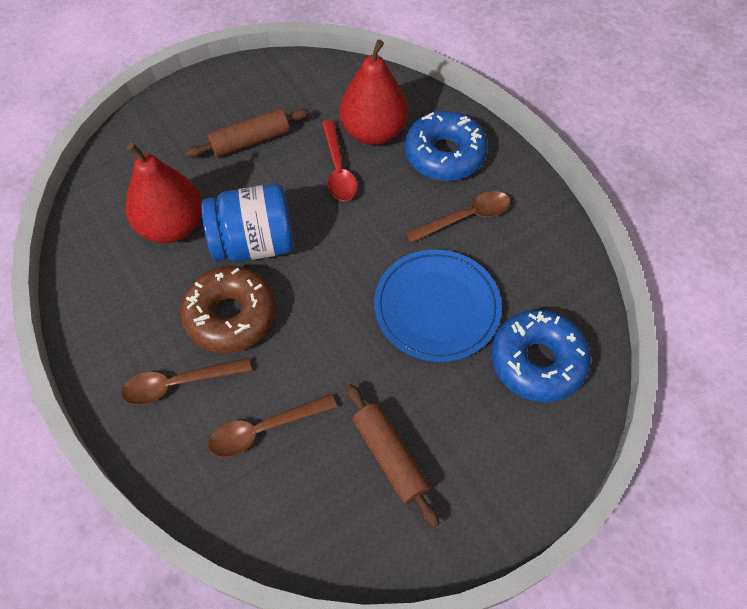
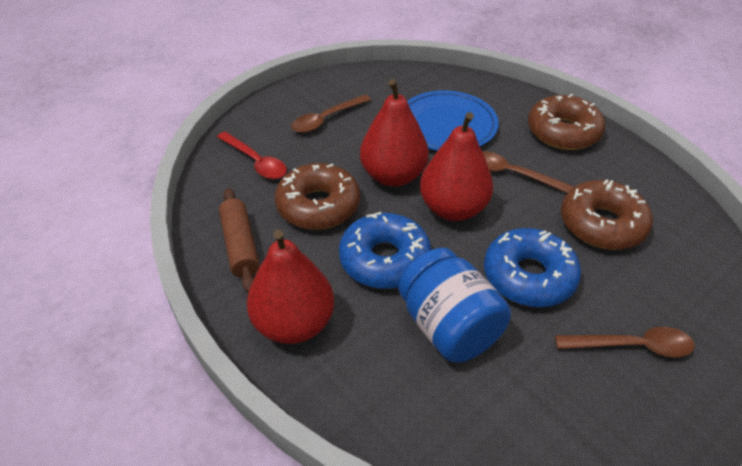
brown donut: 1 -> 3
brown rolling pin: 2 -> 1
red pear: 2 -> 3

